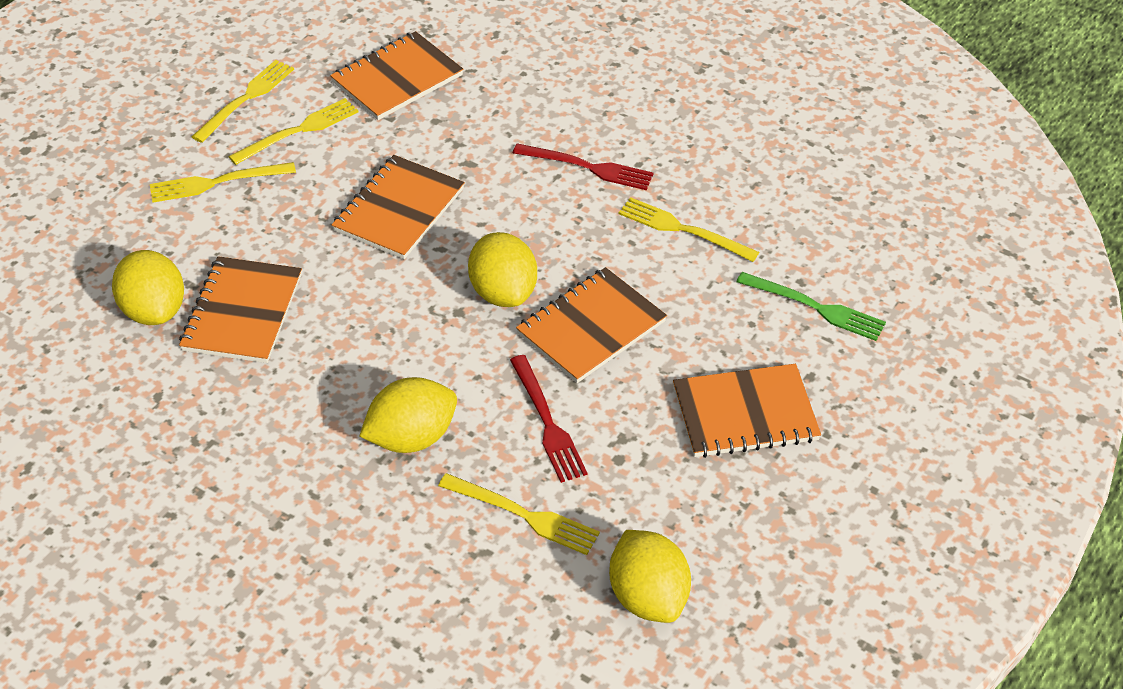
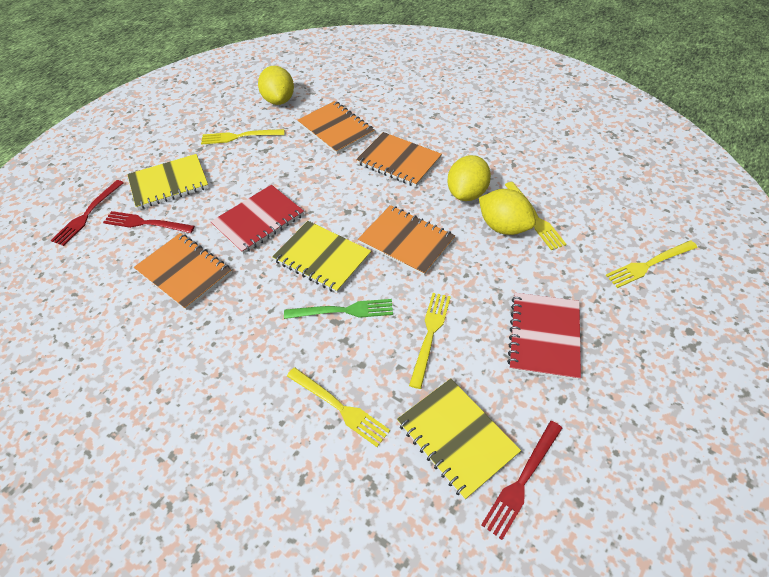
orange notebook: 5 -> 4
red fork: 2 -> 3
red notebook: 0 -> 2
yellow lemon: 4 -> 3
yellow notebook: 0 -> 3

